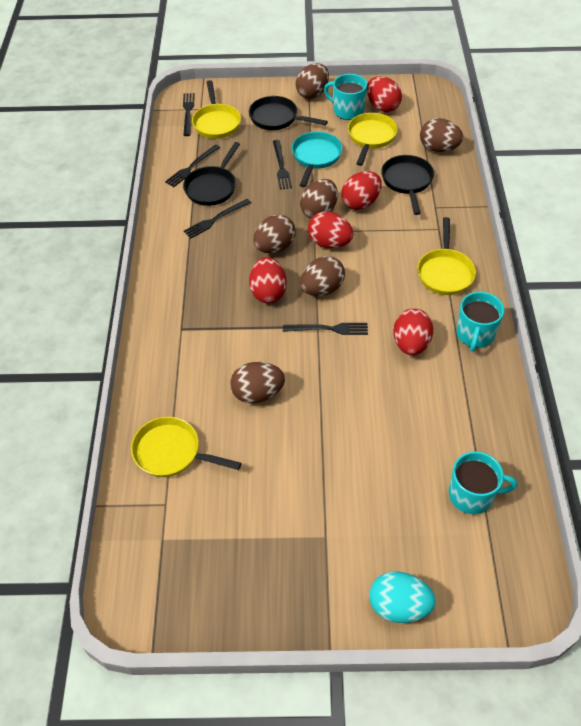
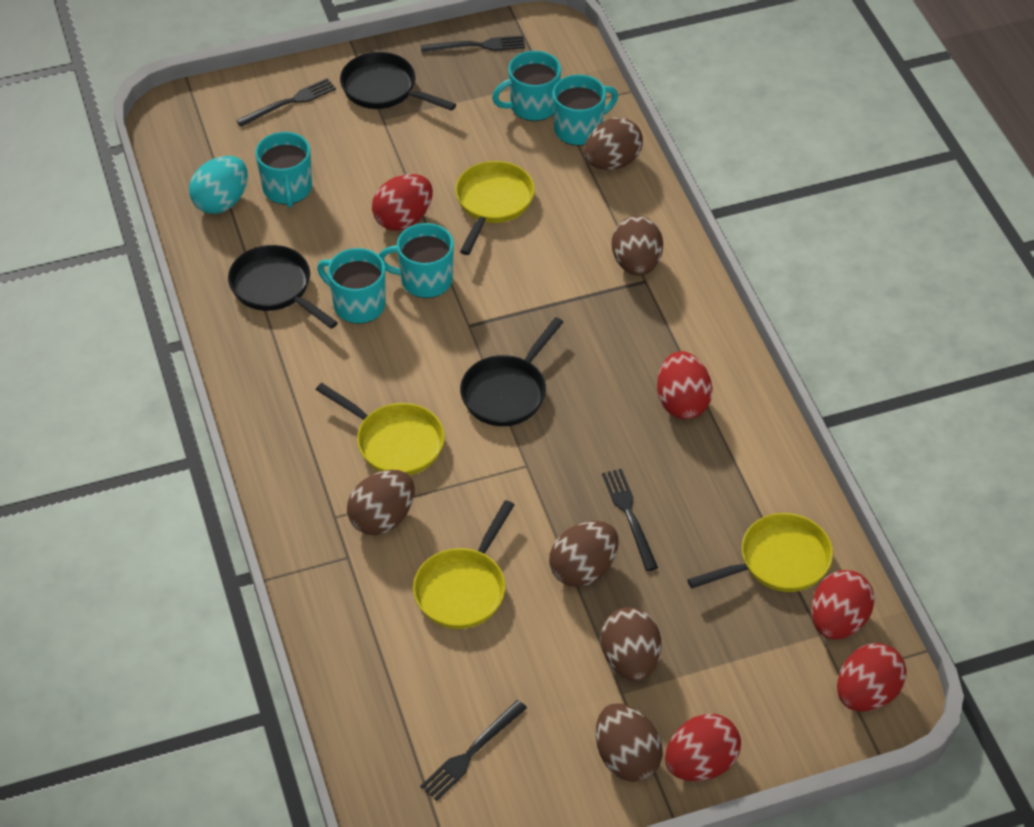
black fork: 5 -> 4
turquoise mug: 3 -> 5
turquoise pan: 1 -> 0

